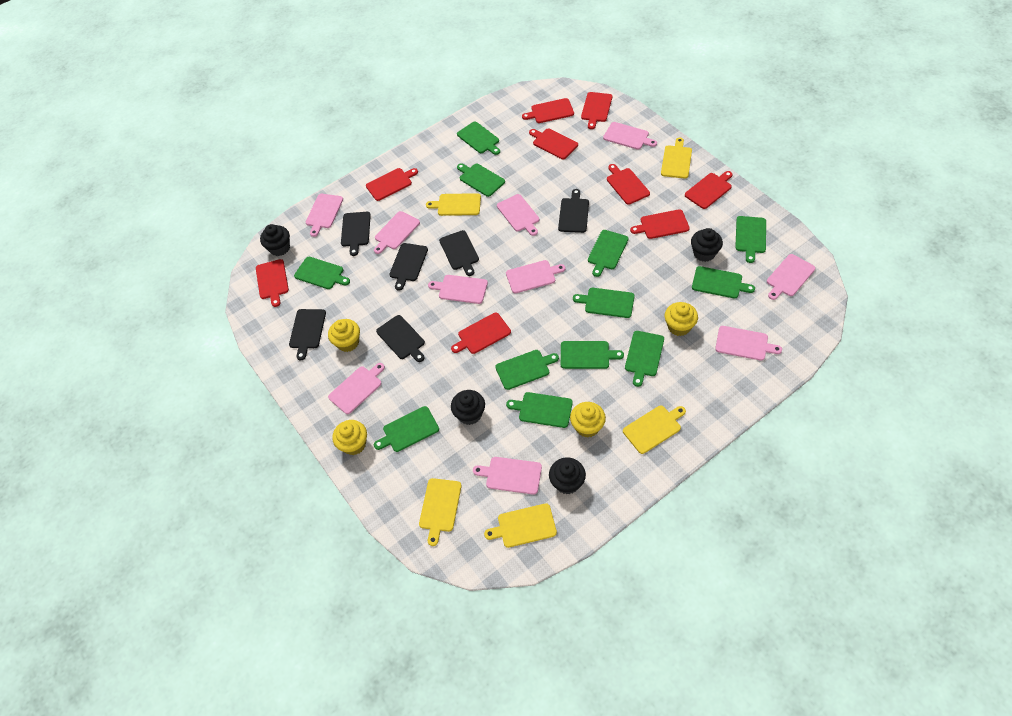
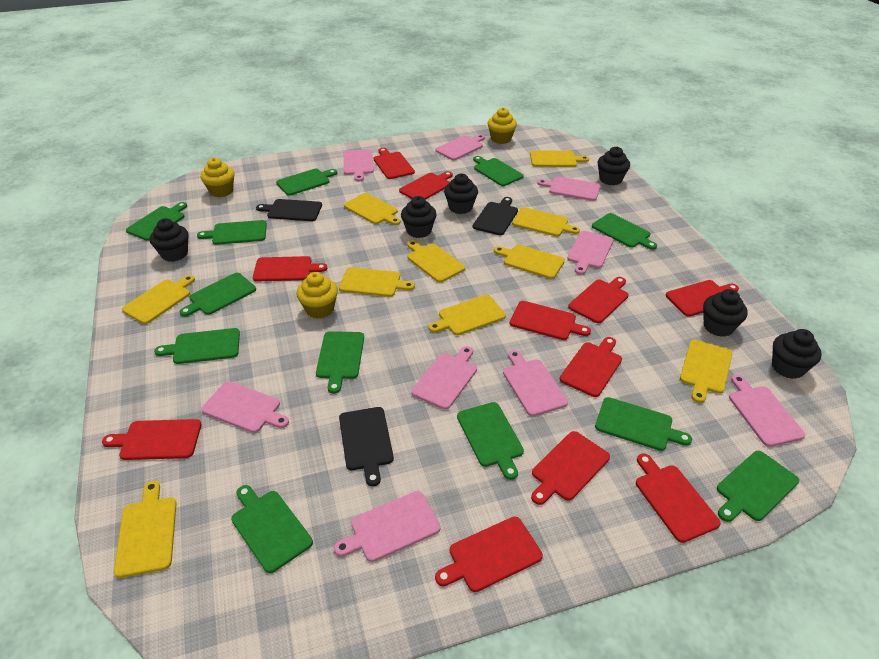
black cupcake: 4 -> 6
black cutting board: 6 -> 3
pink cutting board: 10 -> 9
red cutting board: 9 -> 11
yellow cupcake: 4 -> 3
yellow cutting board: 5 -> 10

